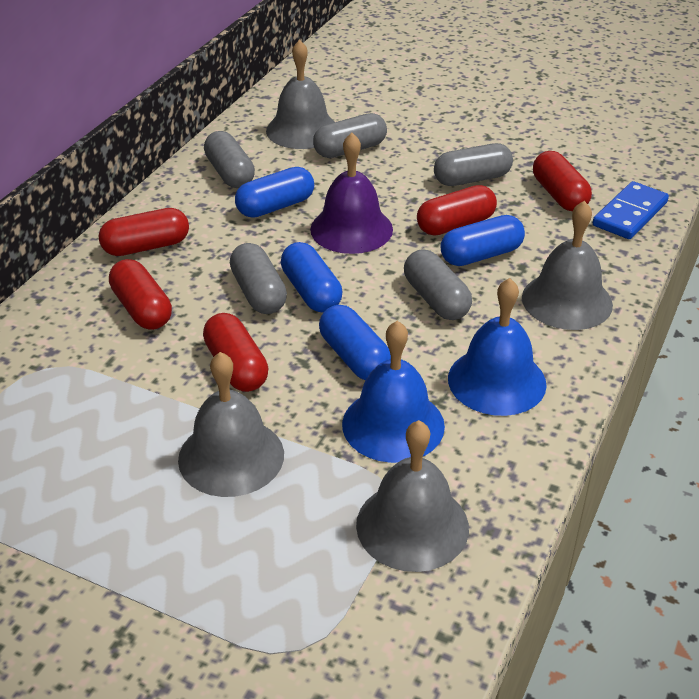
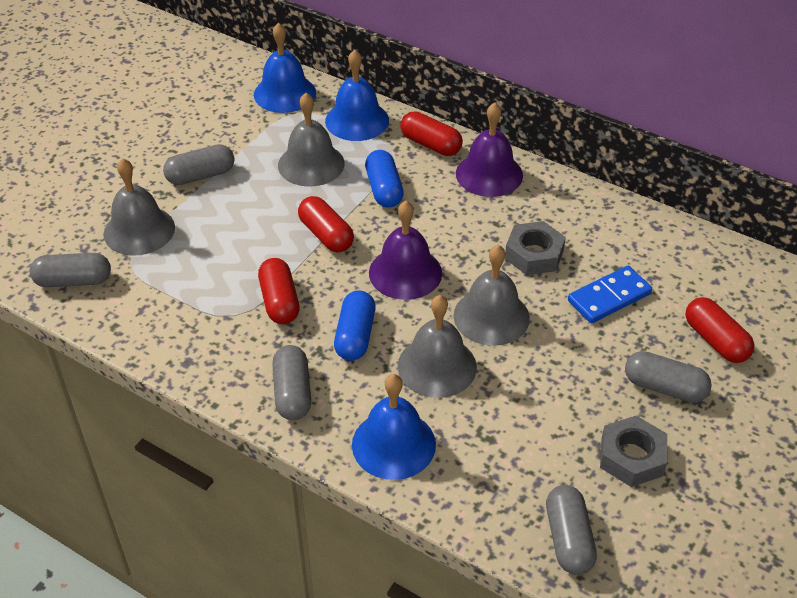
blue bell: 2 -> 3
blue capsule: 4 -> 2
grey nut: 0 -> 2
purple bell: 1 -> 2
red capsule: 5 -> 4

